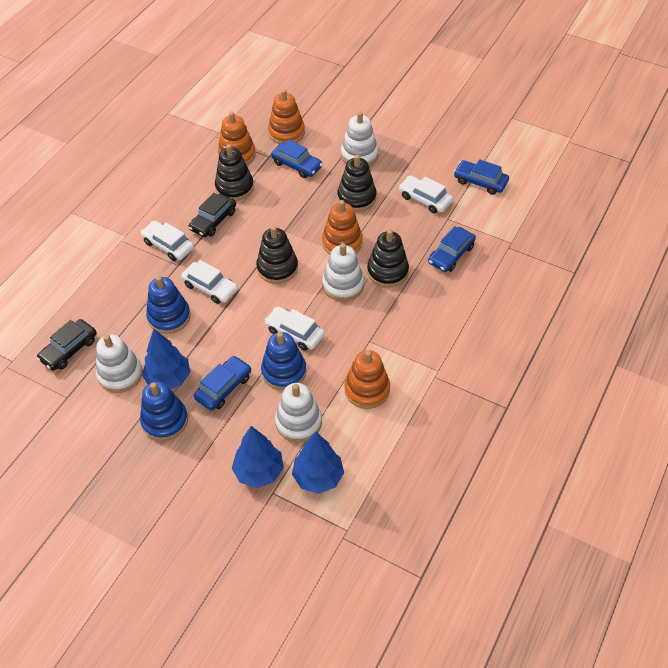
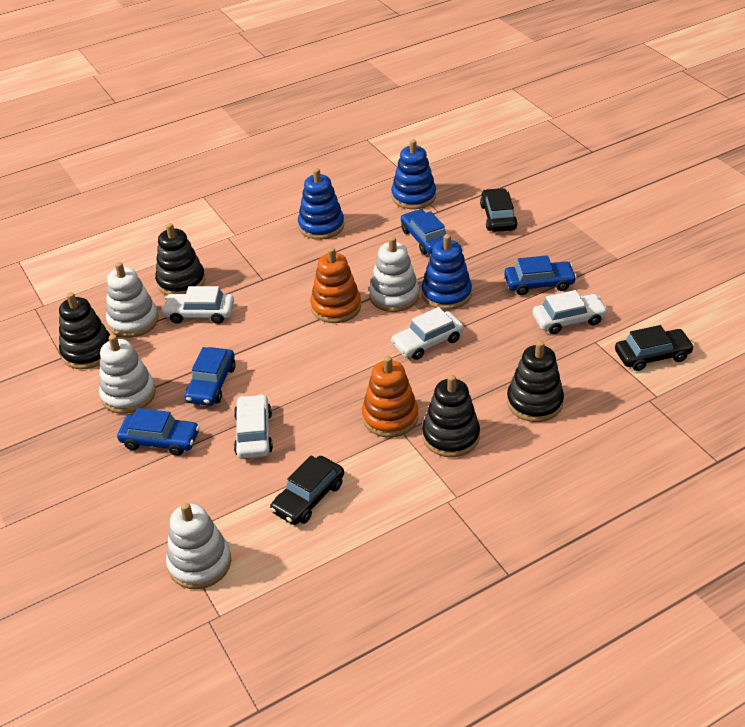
black car: 2 -> 3
blue tree: 3 -> 0
orange stacking toy: 4 -> 2

